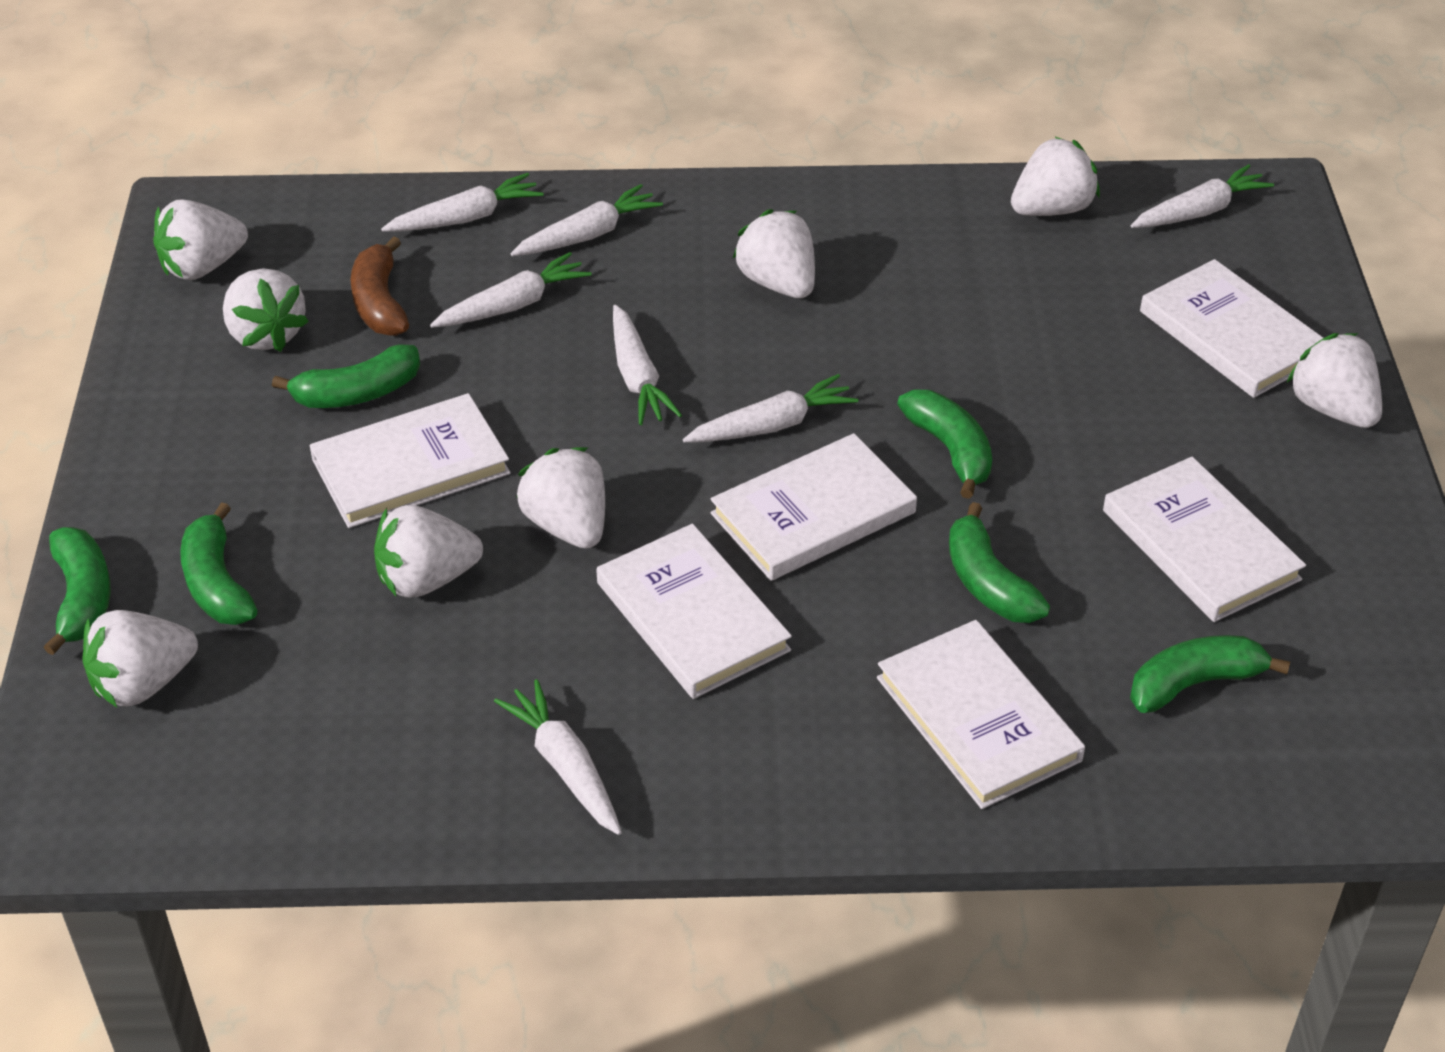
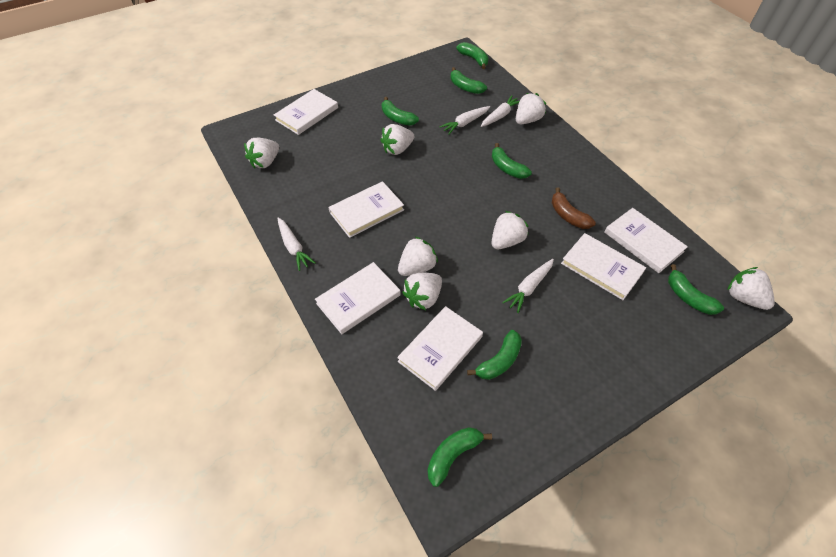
green banana: 6 -> 7
white carrot: 7 -> 4
white strawberry: 8 -> 7

